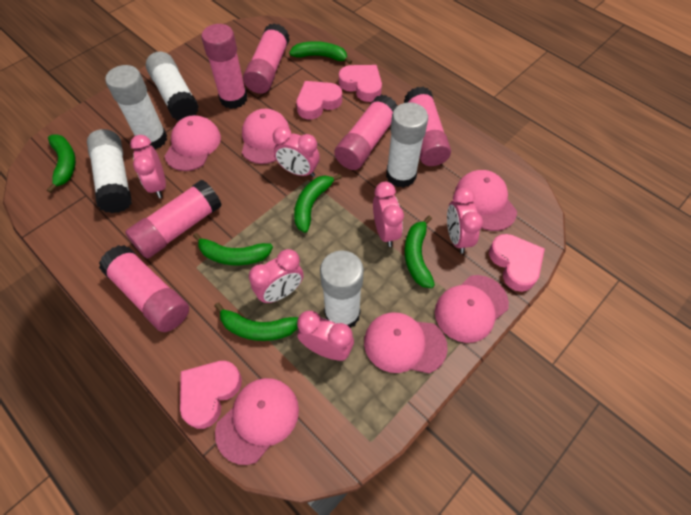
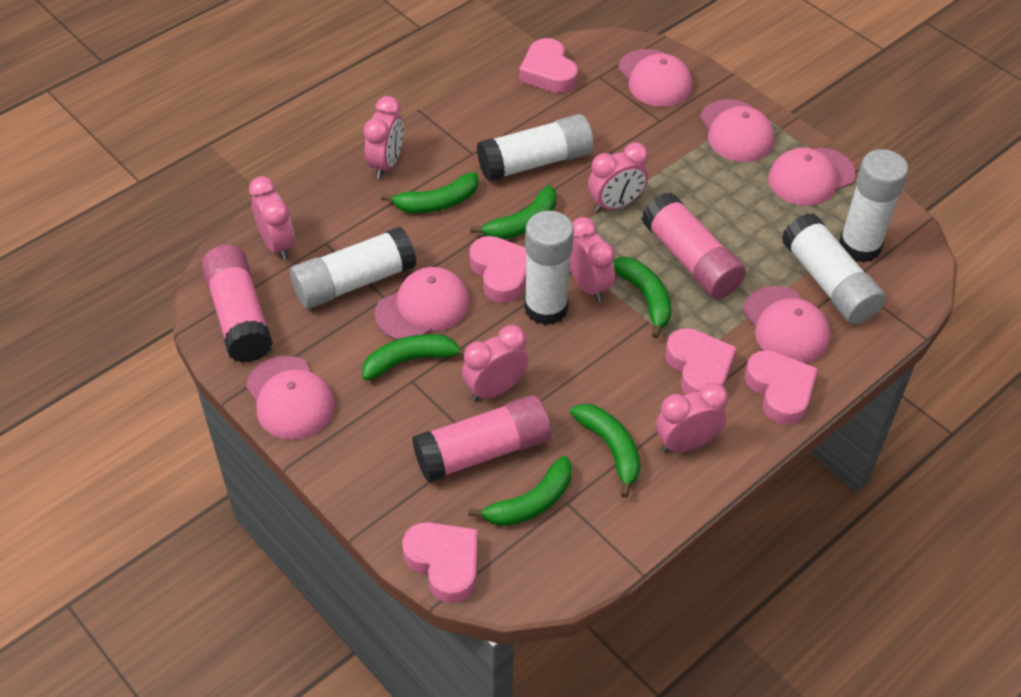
pink glue stick: 6 -> 3
pink heart: 4 -> 5

